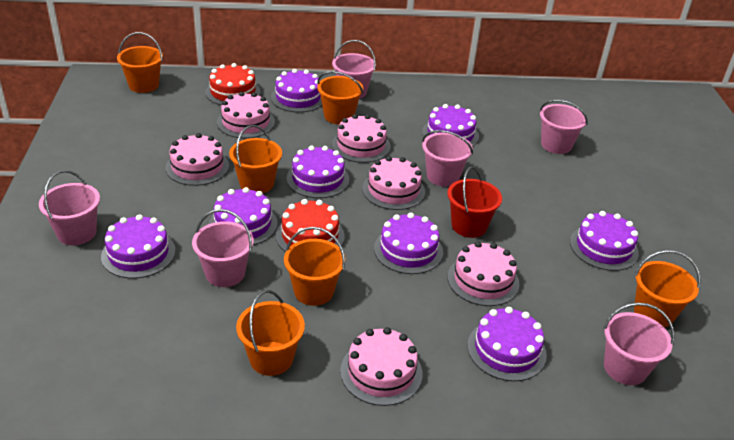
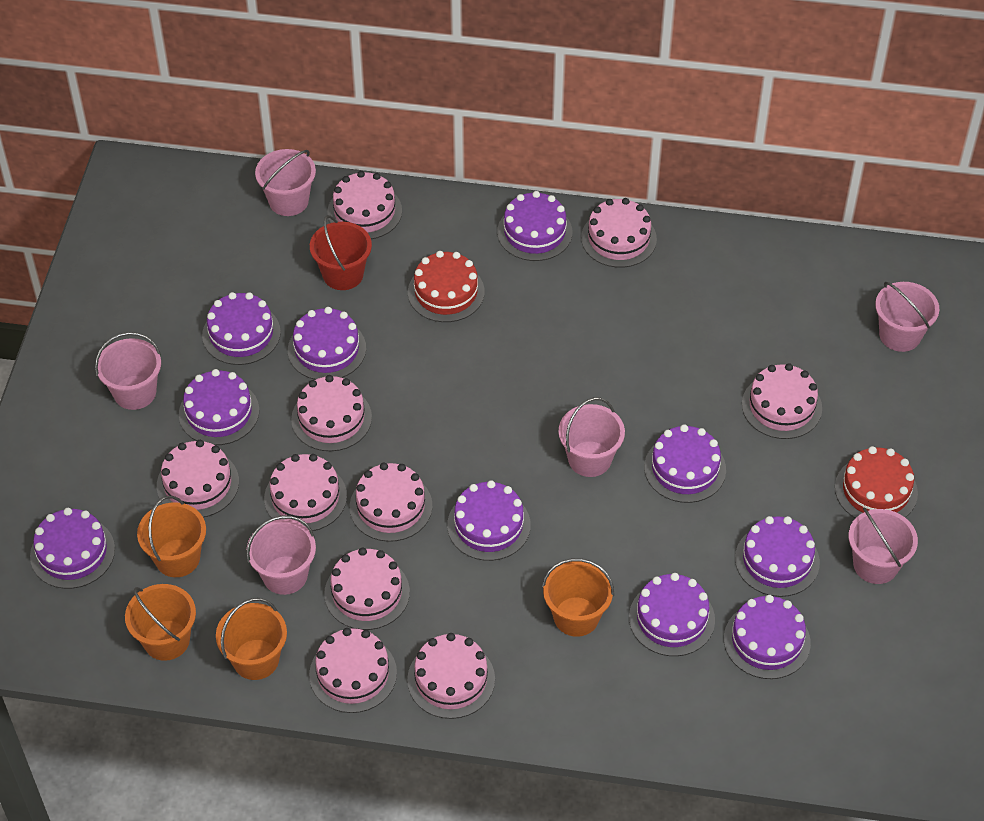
orange bucket: 6 -> 4
pink cake: 6 -> 10
purple cake: 8 -> 10

